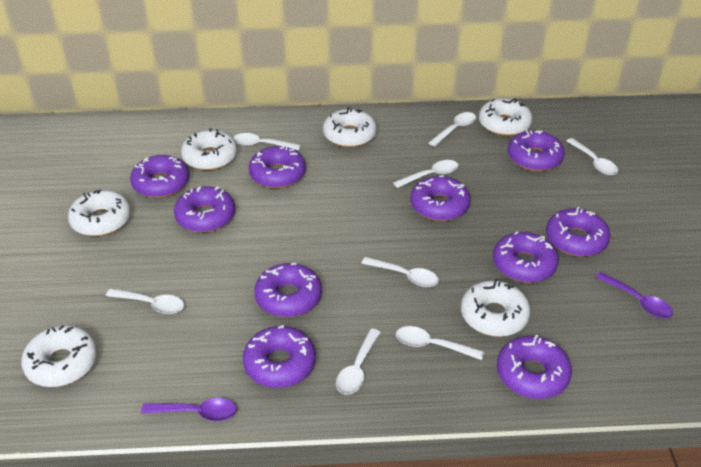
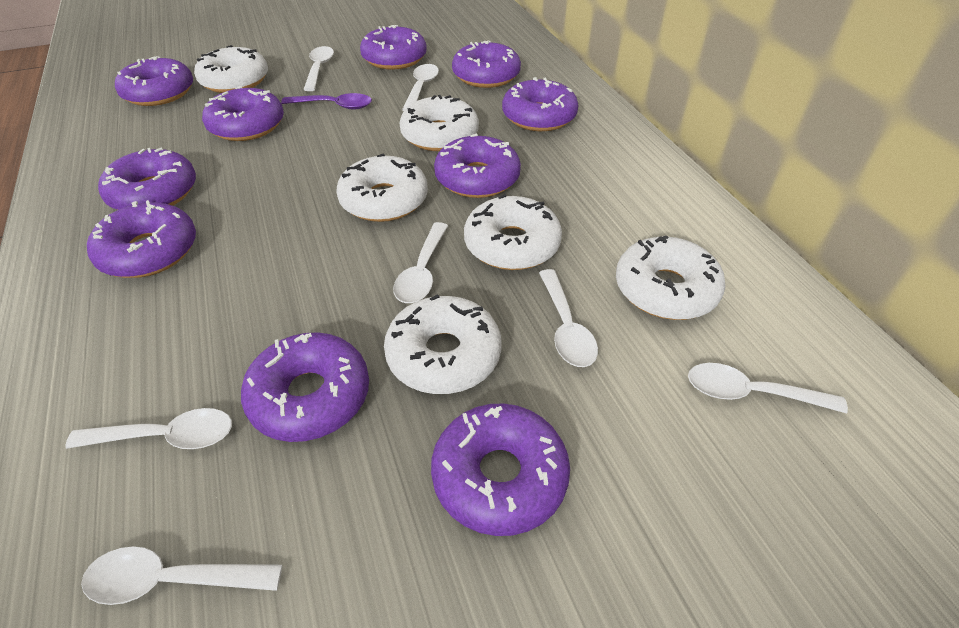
purple spoon: 2 -> 1
white spoon: 8 -> 7

